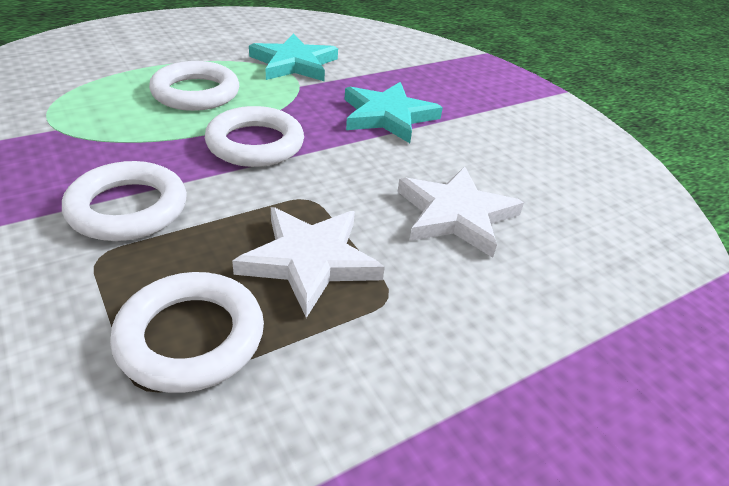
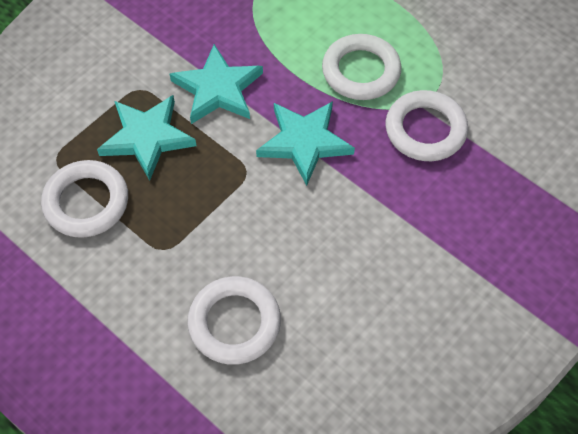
turquoise star: 2 -> 3
white star: 2 -> 0

